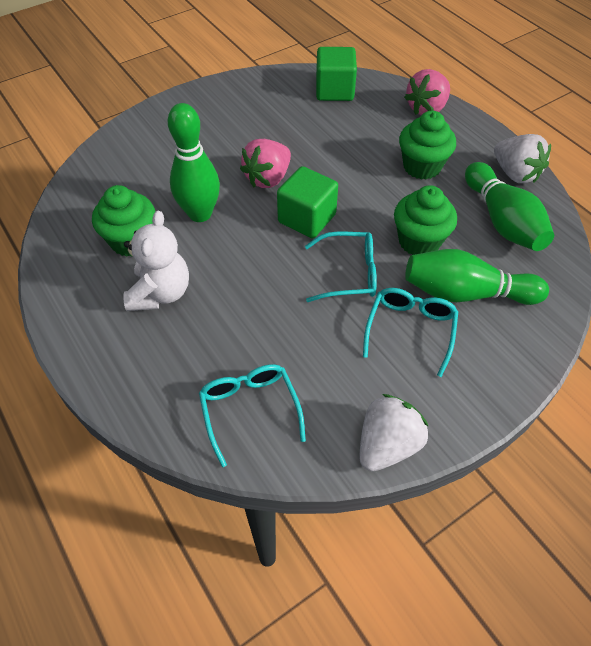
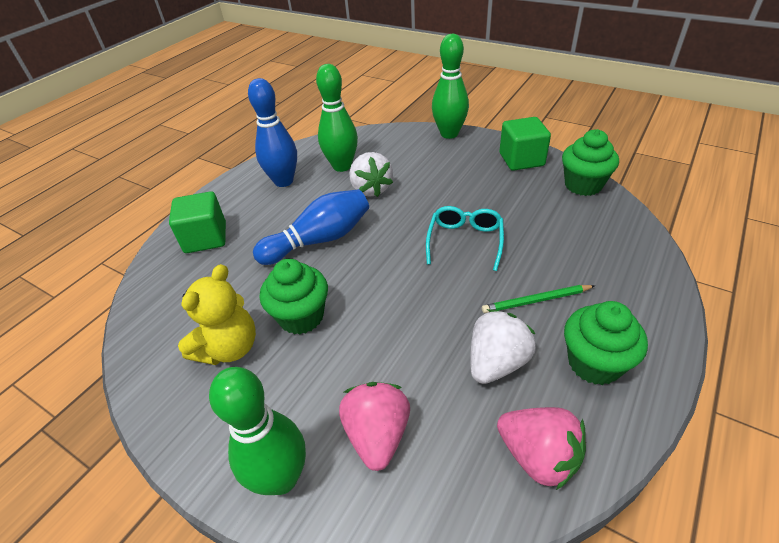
blue bowling pin: 0 -> 2
green pencil: 0 -> 1
turquoise glasses: 3 -> 1
white teddy bear: 1 -> 0
yellow teddy bear: 0 -> 1

